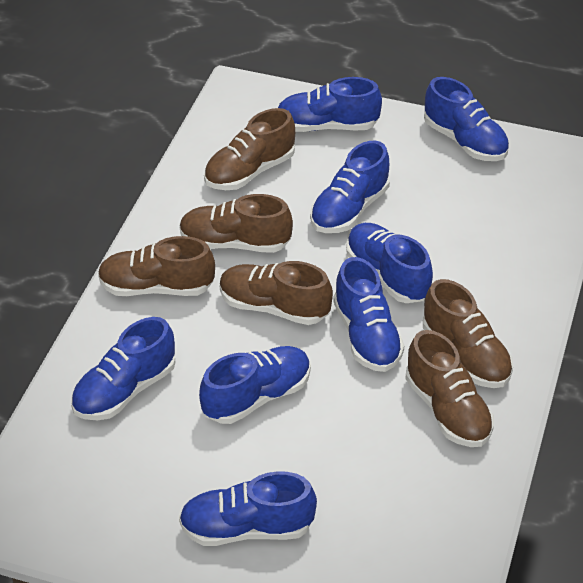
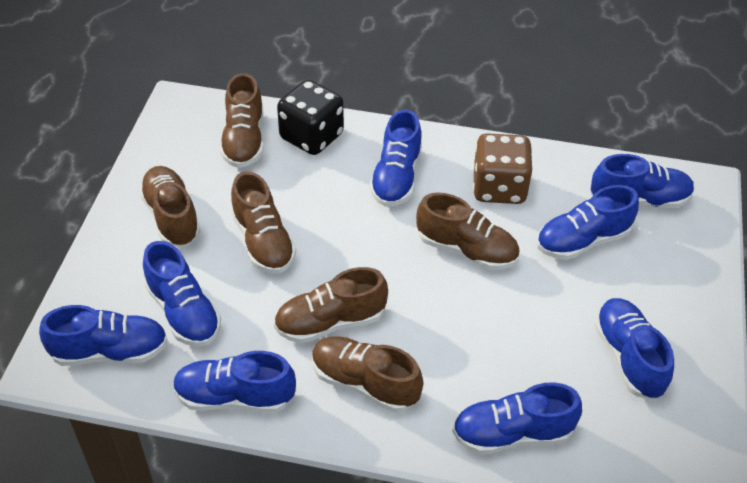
black dice: 0 -> 1
brown dice: 0 -> 1

